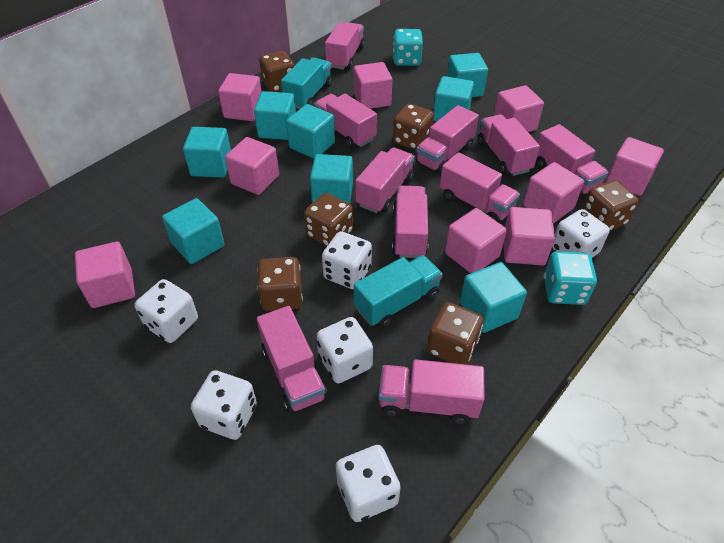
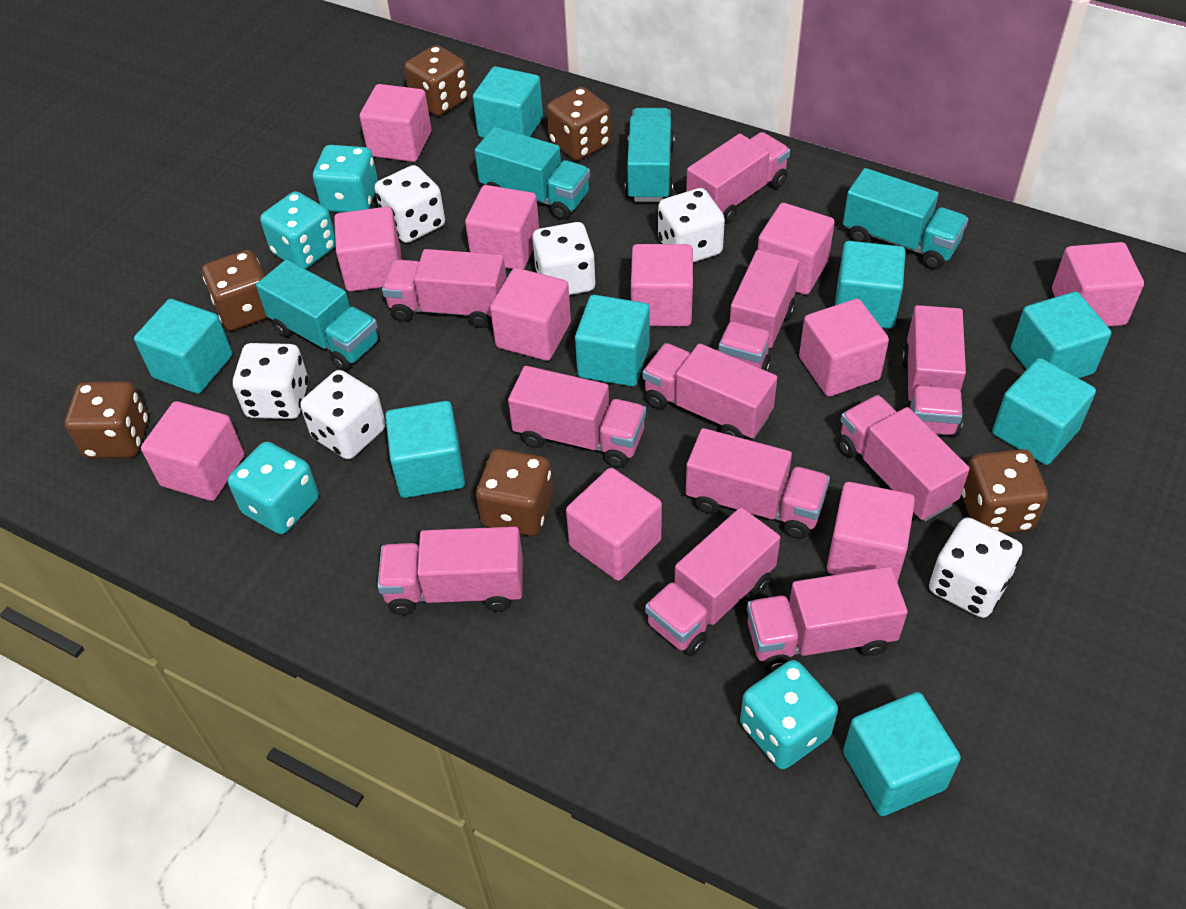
pink cube: 9 -> 11
pink truck: 10 -> 11
turquoise dice: 2 -> 4
turquoise truck: 2 -> 4

